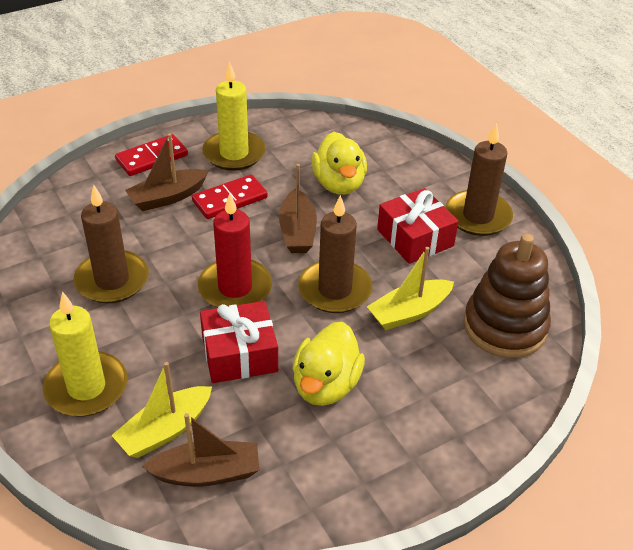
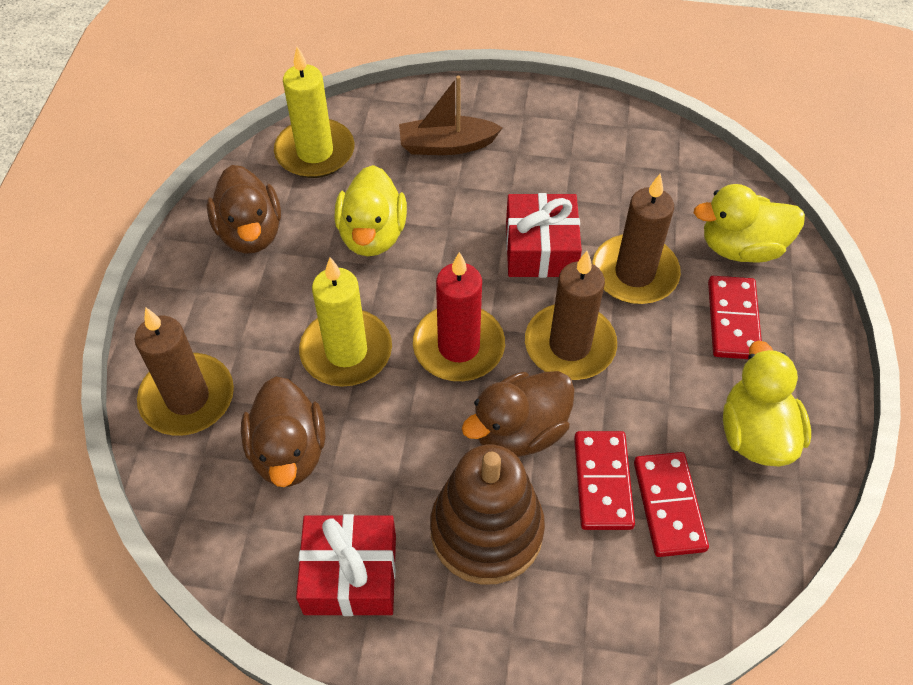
brown boat: 3 -> 1
brown duck: 0 -> 3
red domino: 2 -> 3
yellow boat: 2 -> 0
yellow duck: 2 -> 3

